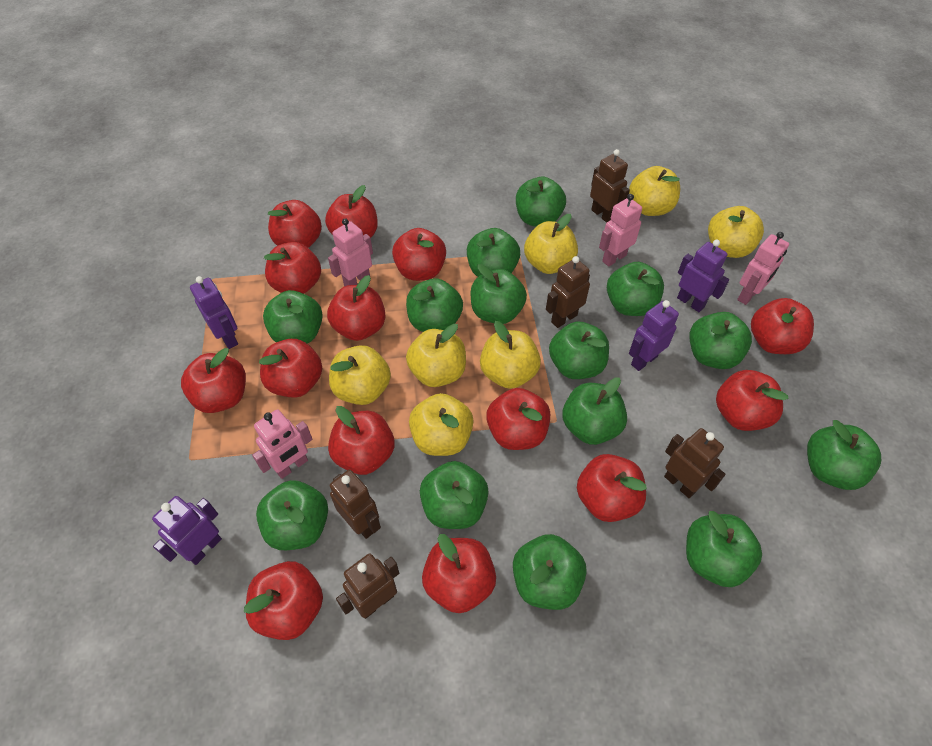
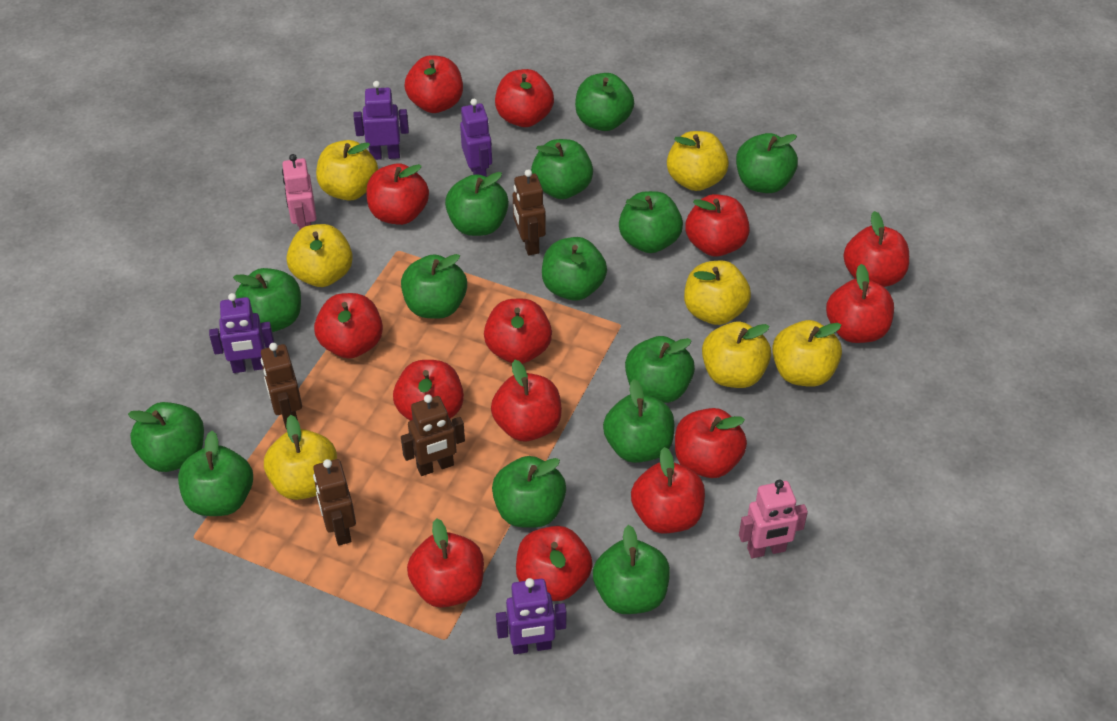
brown robot: 5 -> 4
pink robot: 4 -> 2

